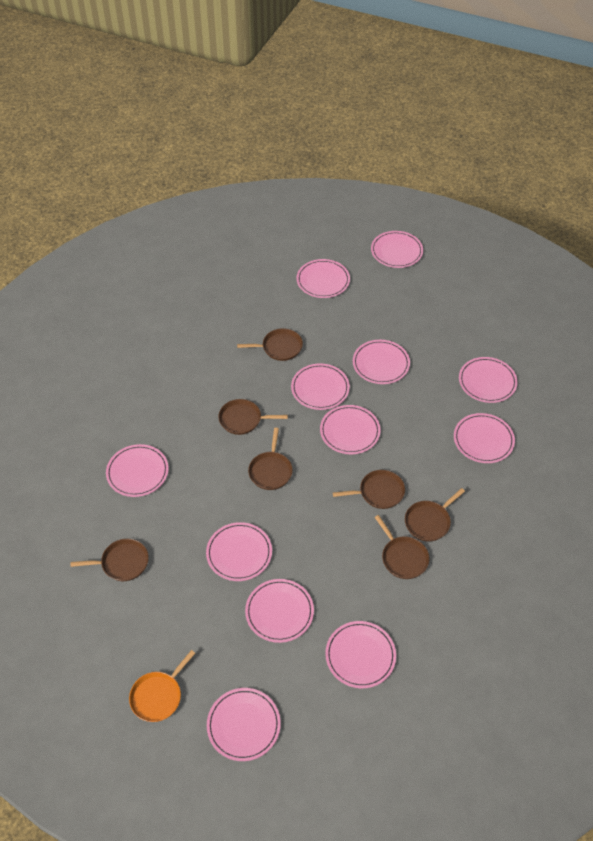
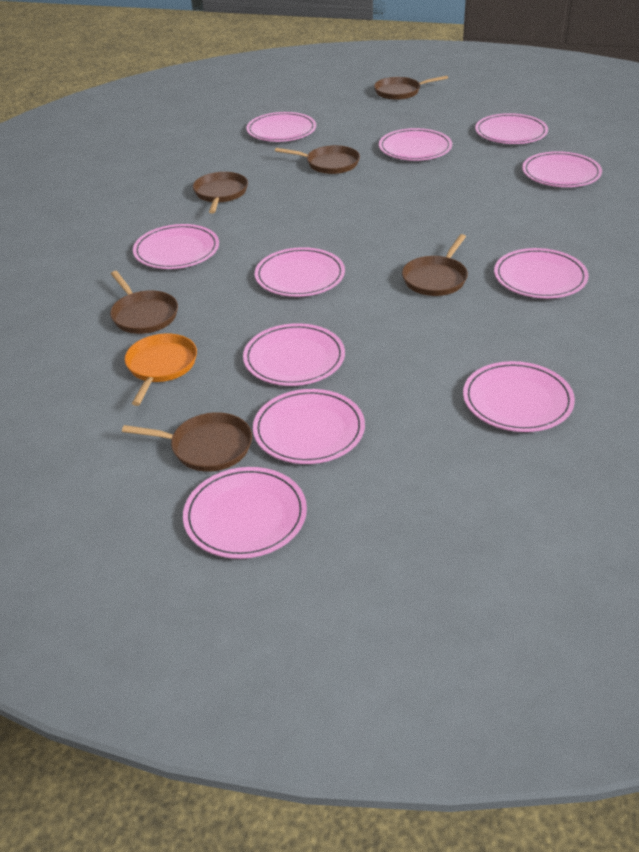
brown pan: 7 -> 6
pink plate: 12 -> 11

